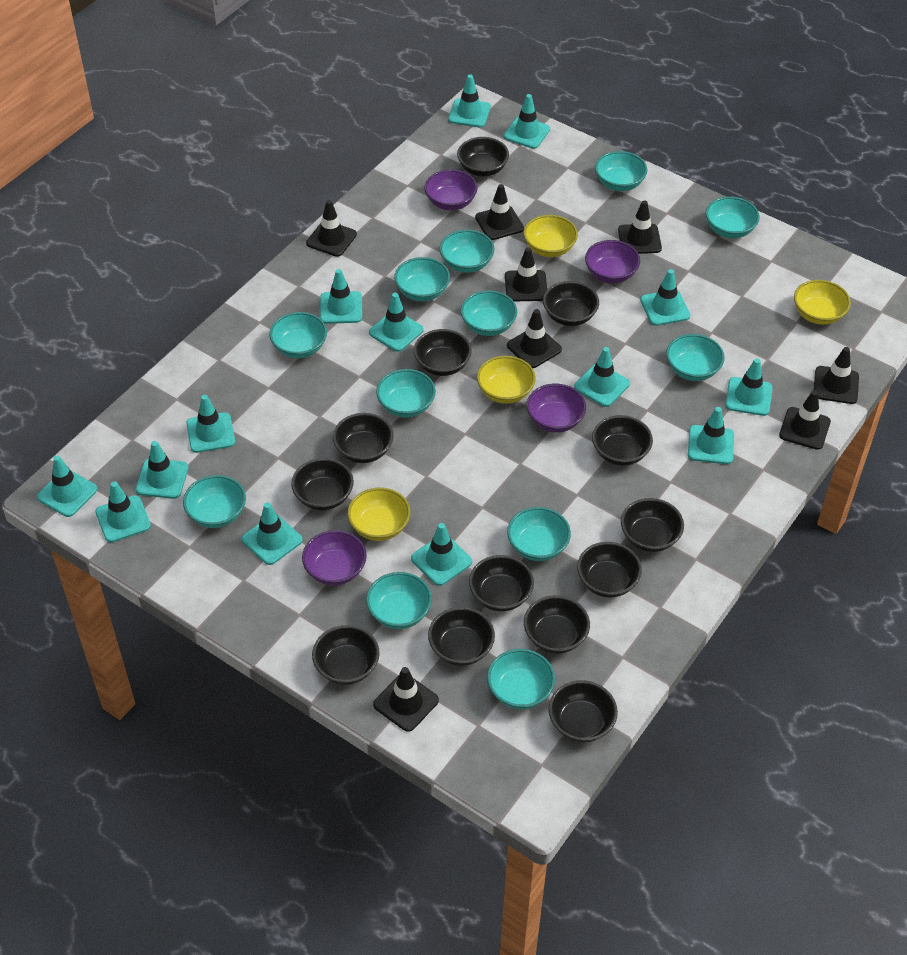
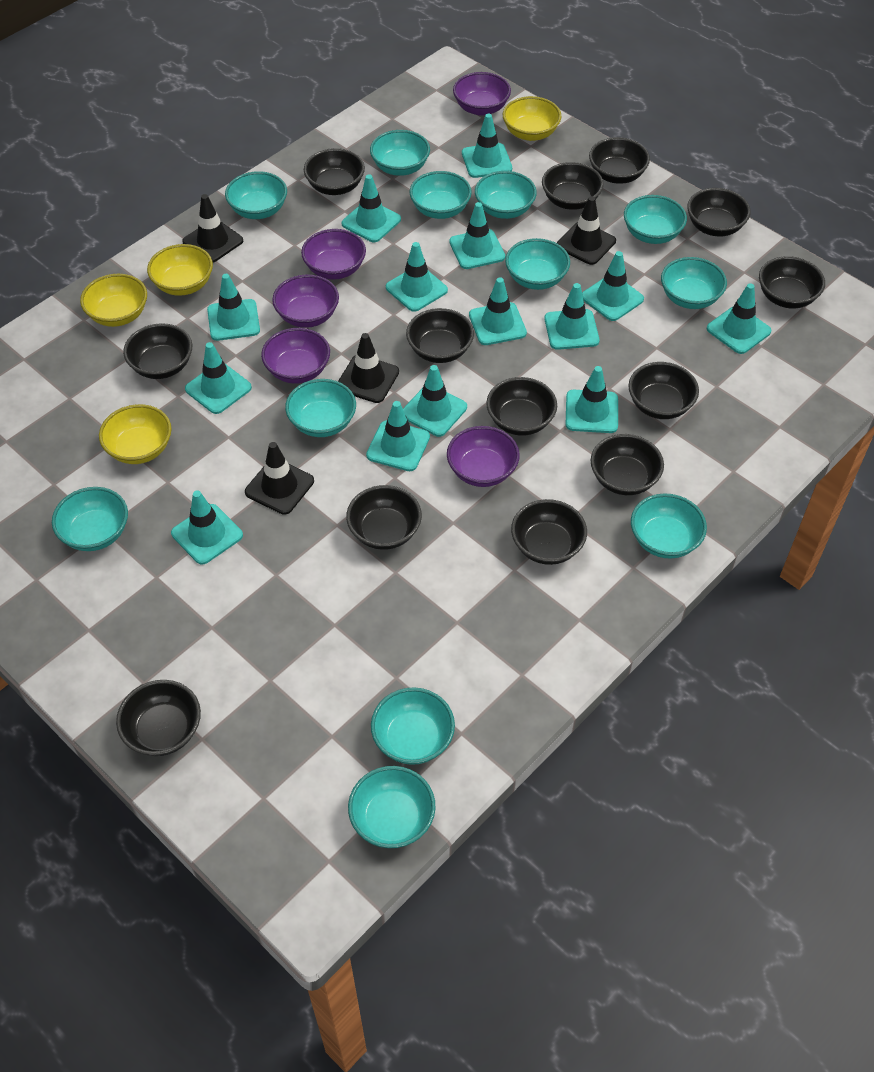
black traffic cone: 8 -> 4
purple bowl: 4 -> 5

